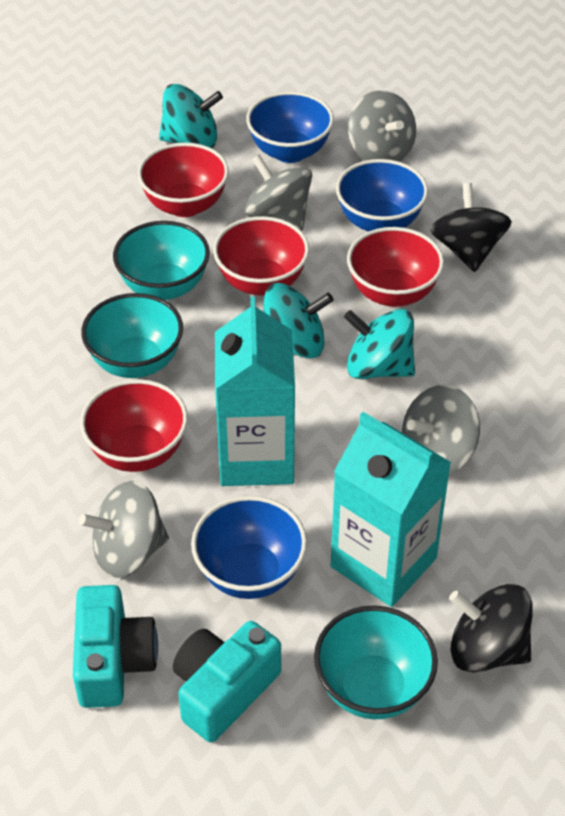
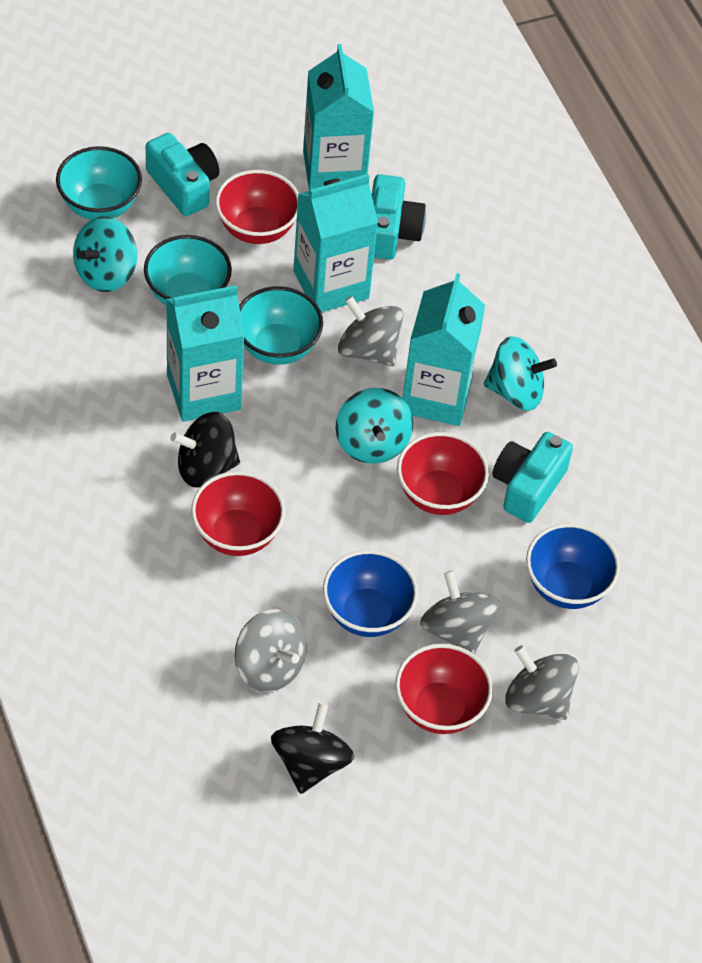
blue bowl: 3 -> 2
turquoise camera: 2 -> 3
turquoise carton: 2 -> 4

